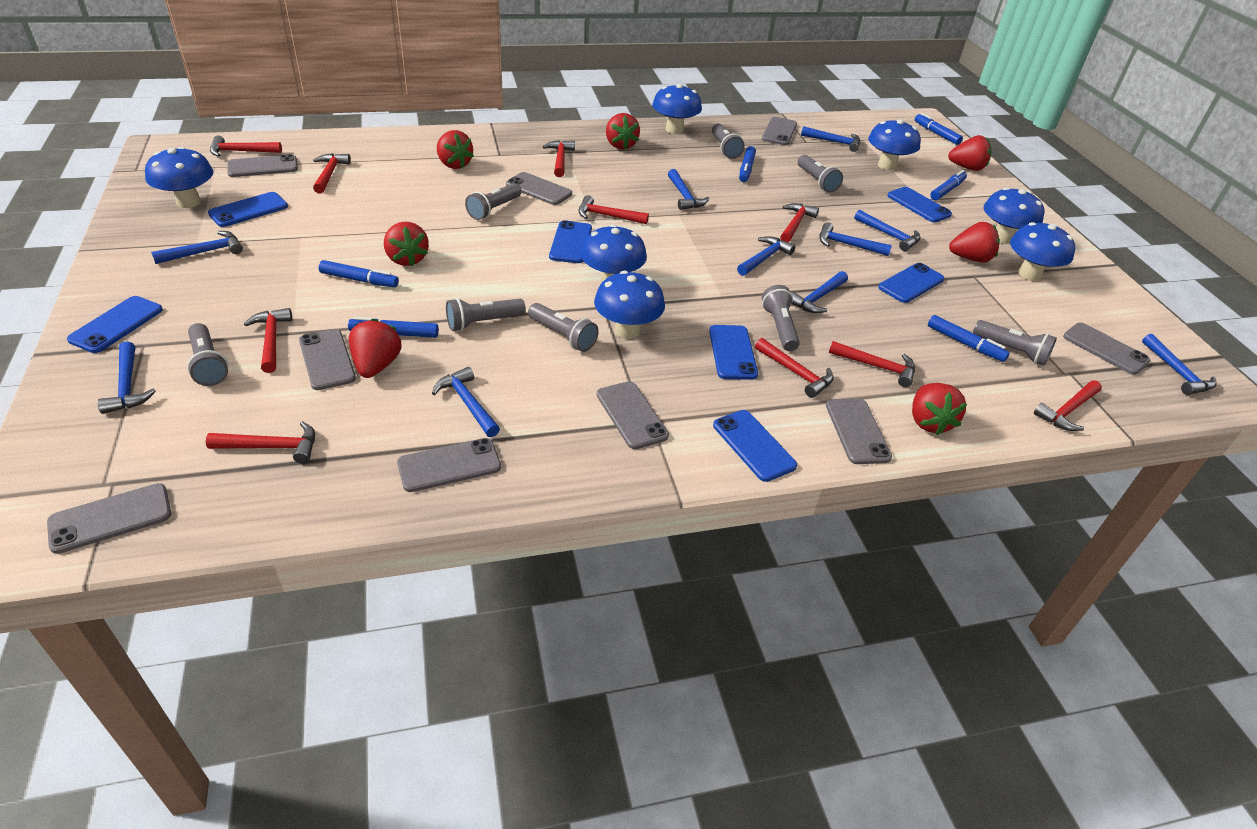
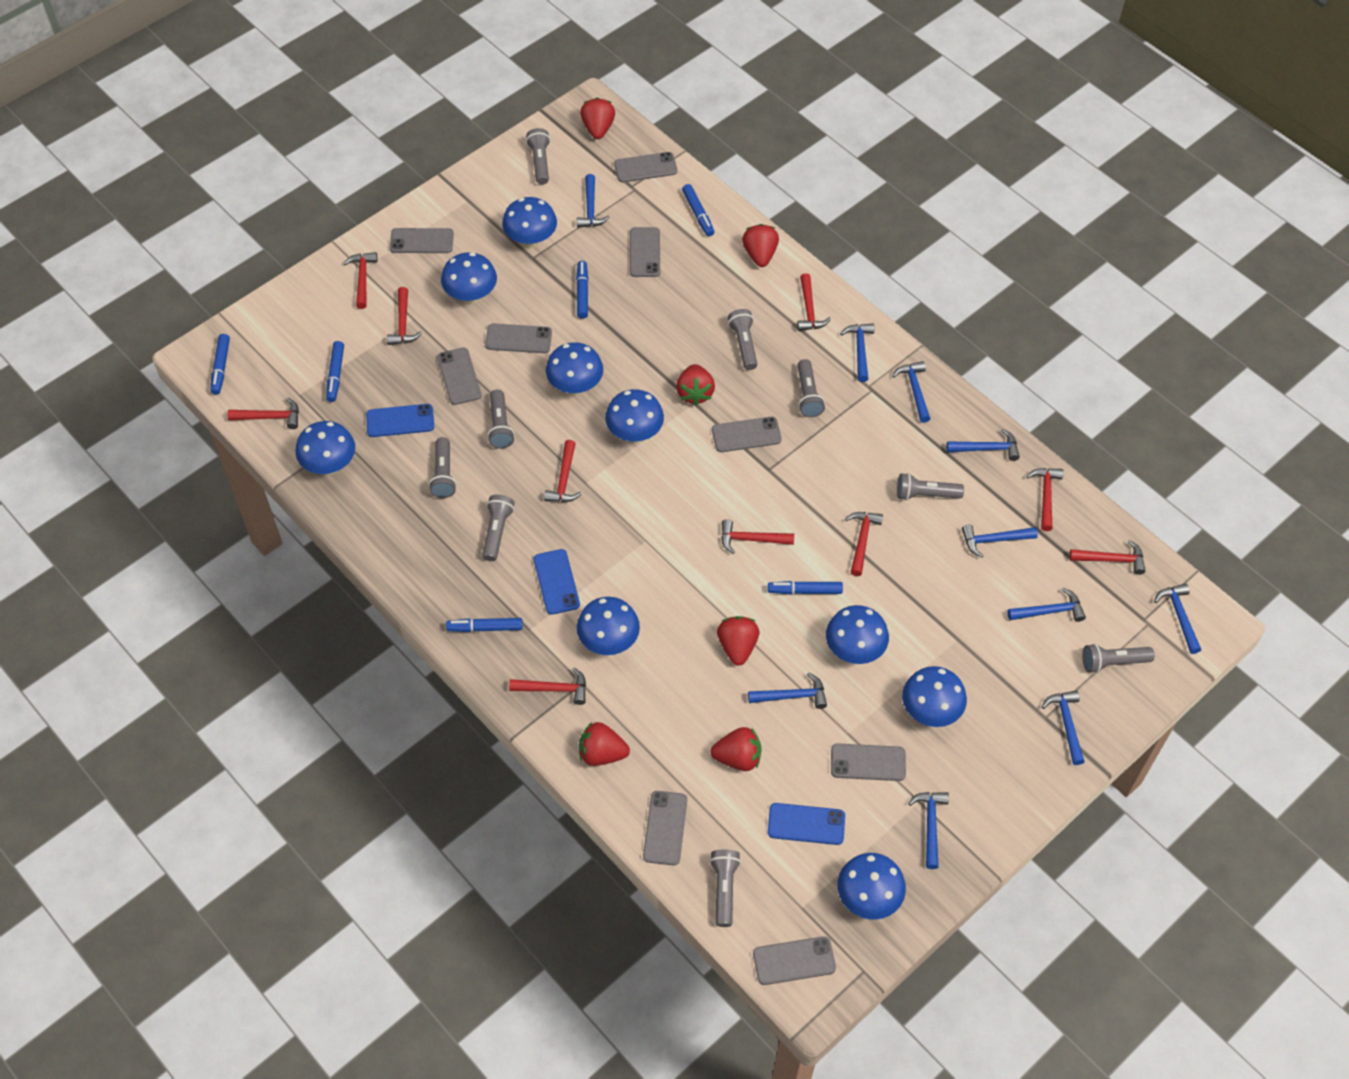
blue mushroom: 7 -> 9
blue phone: 7 -> 3
grey flashlight: 8 -> 9
red strawberry: 7 -> 6

